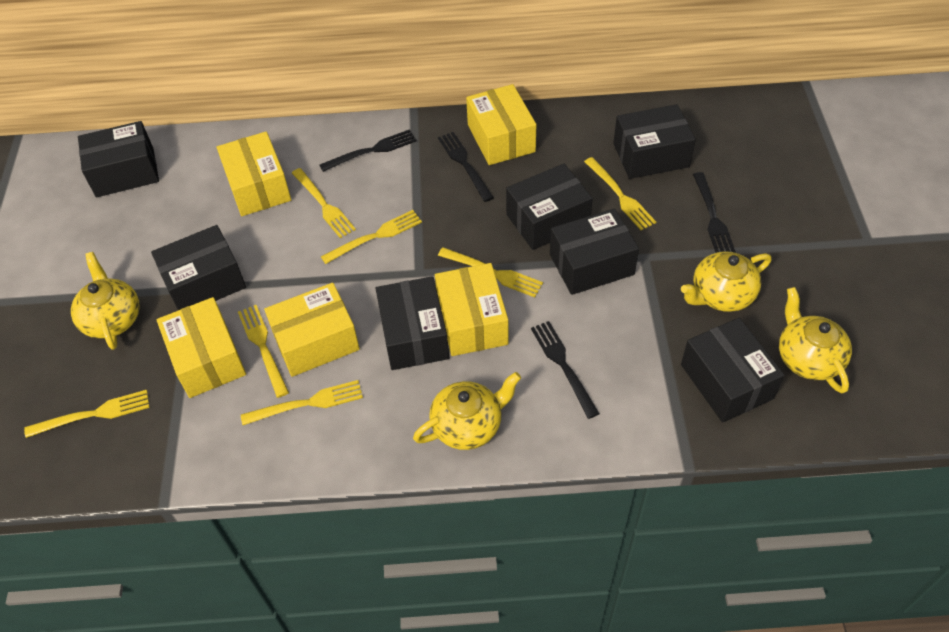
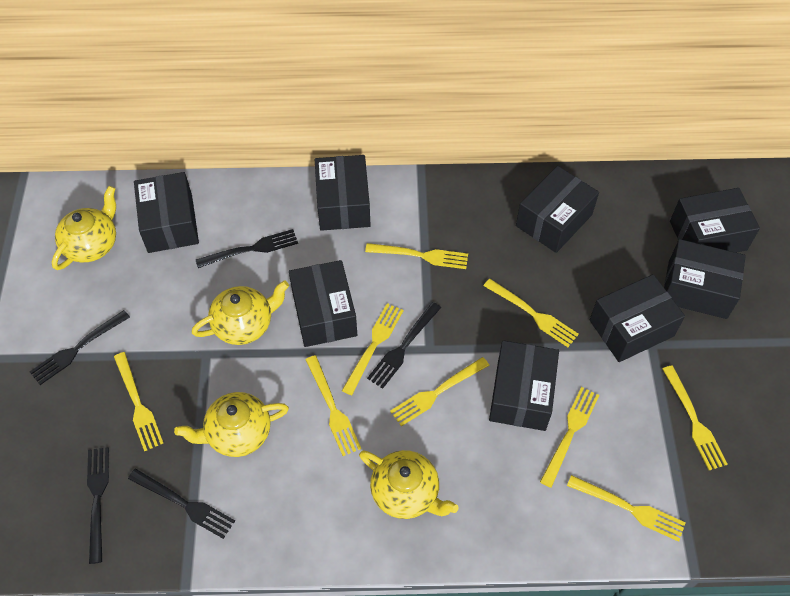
black box: 7 -> 8
black fork: 4 -> 5
yellow box: 5 -> 0
yellow fork: 7 -> 9

